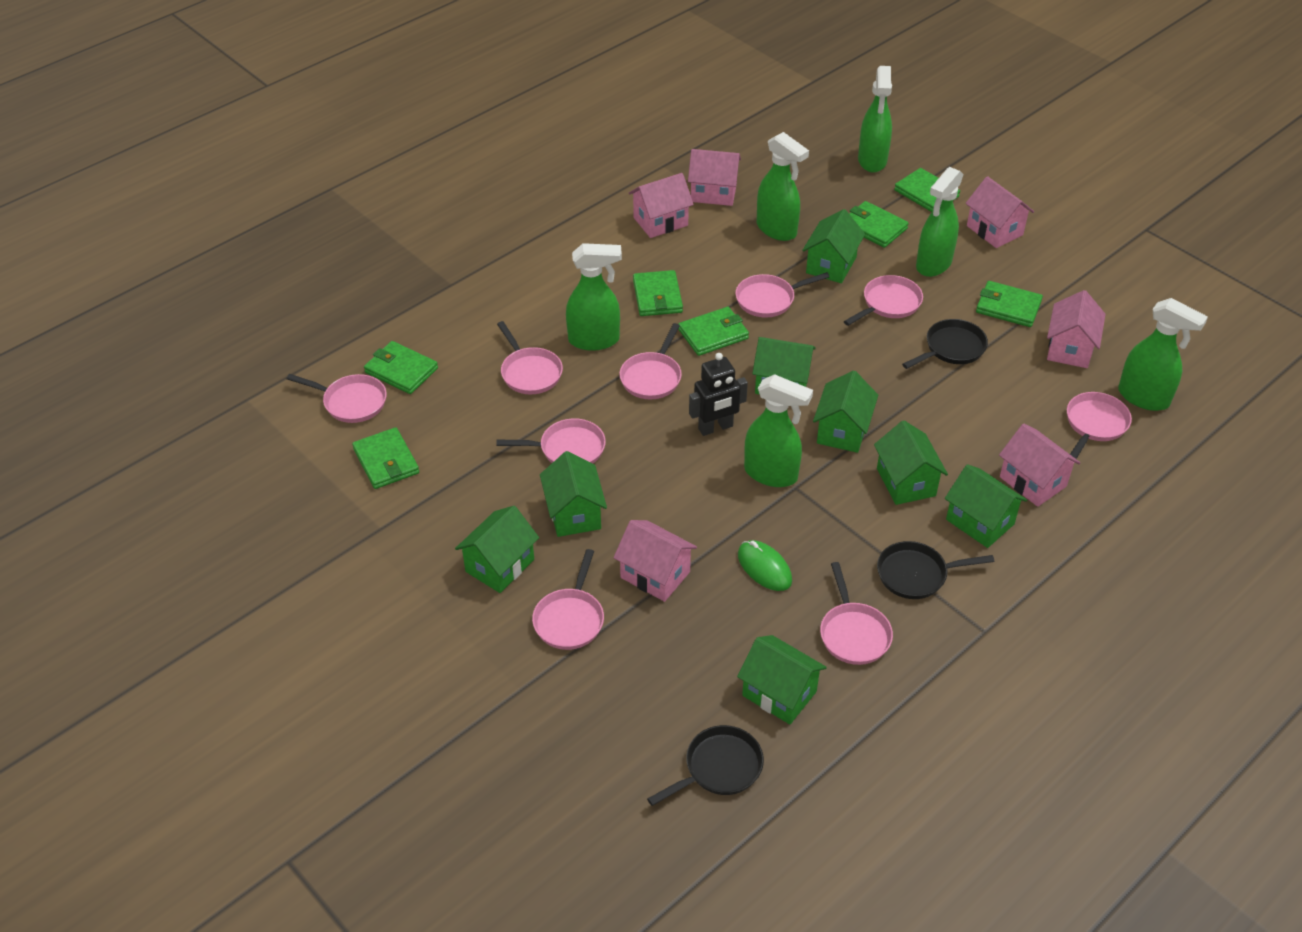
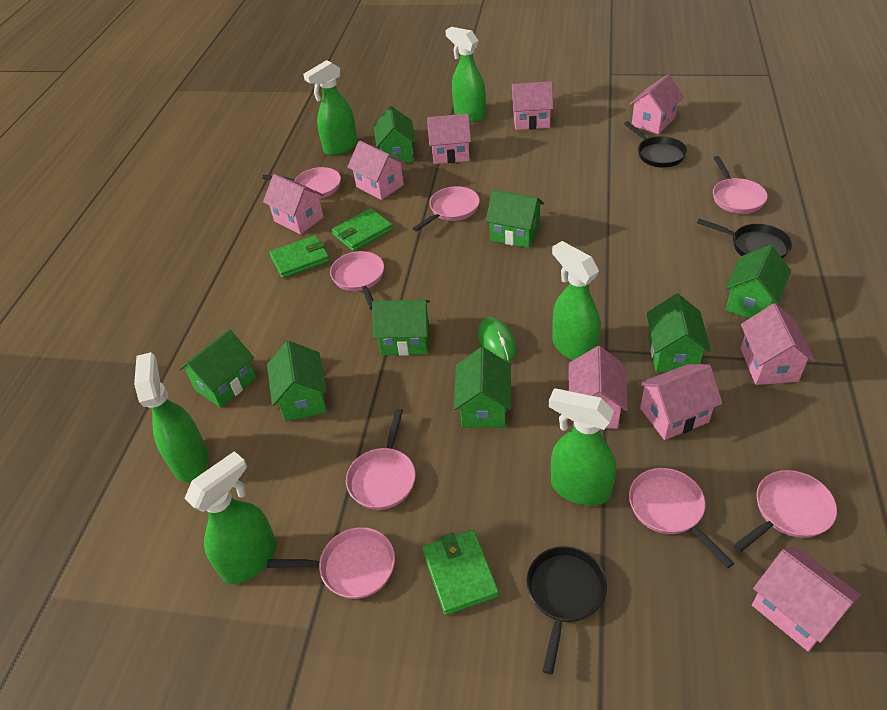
black robot: 1 -> 0
green wallet: 7 -> 3
pink house: 6 -> 9
pink pan: 9 -> 8

